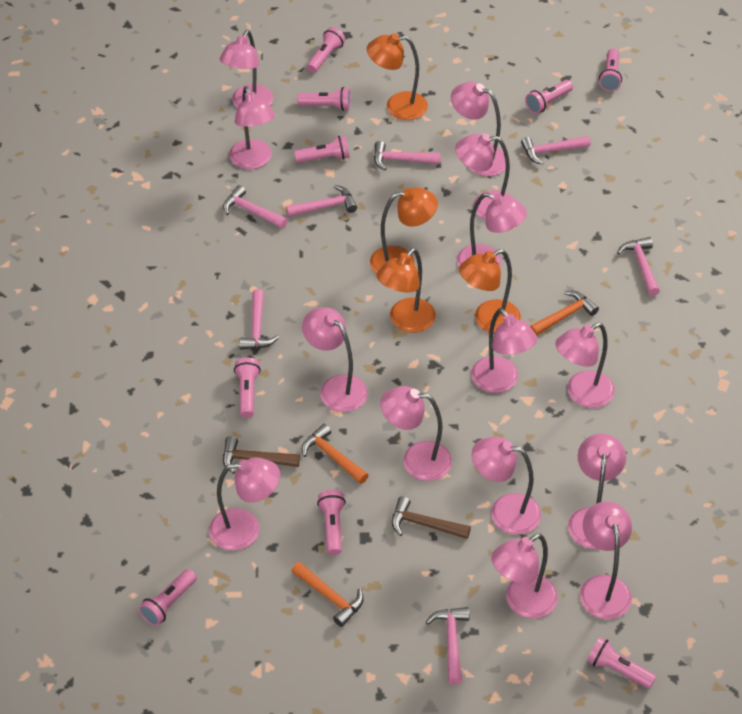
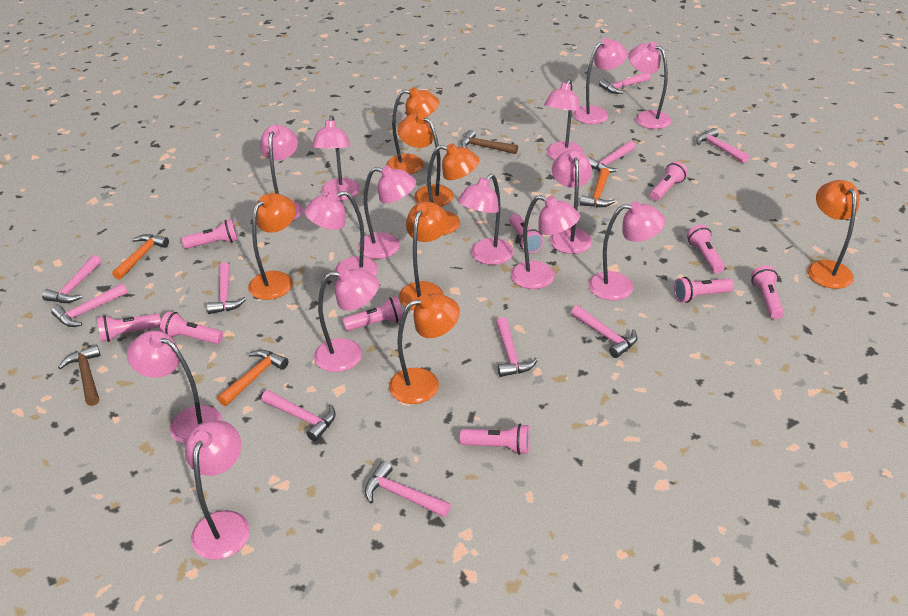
orange lamp: 4 -> 7
pink flashlight: 9 -> 10
pink hammer: 7 -> 10

